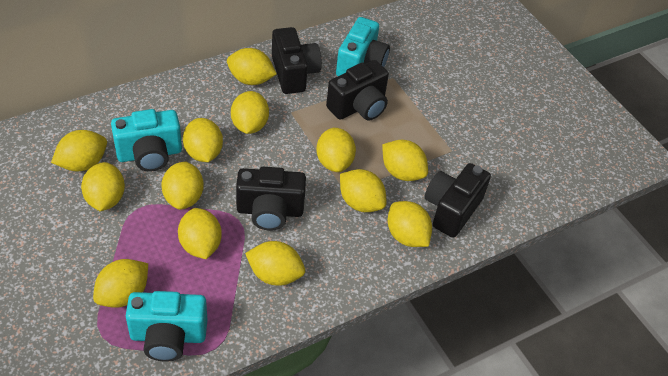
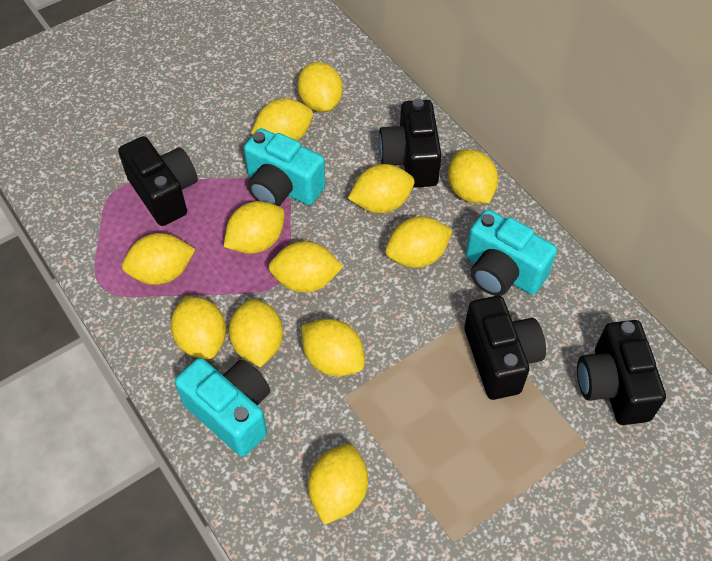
yellow lemon: 13 -> 12

